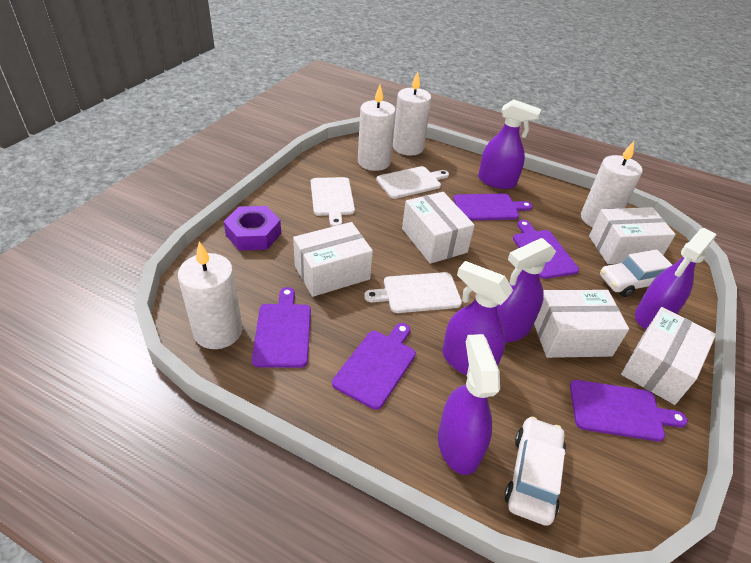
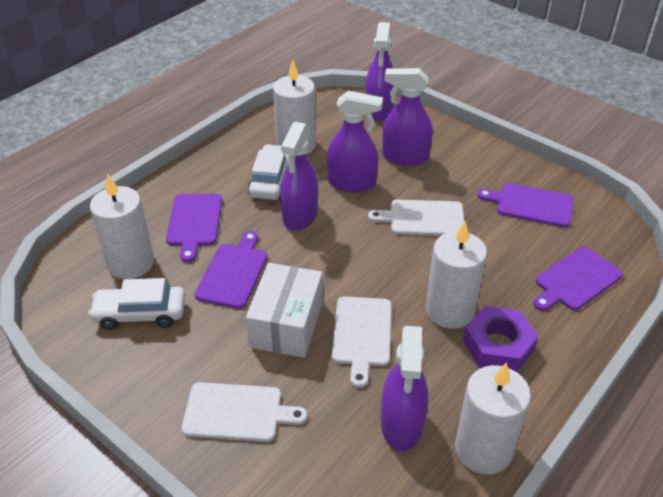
purple cutting board: 5 -> 4
white box: 5 -> 1

